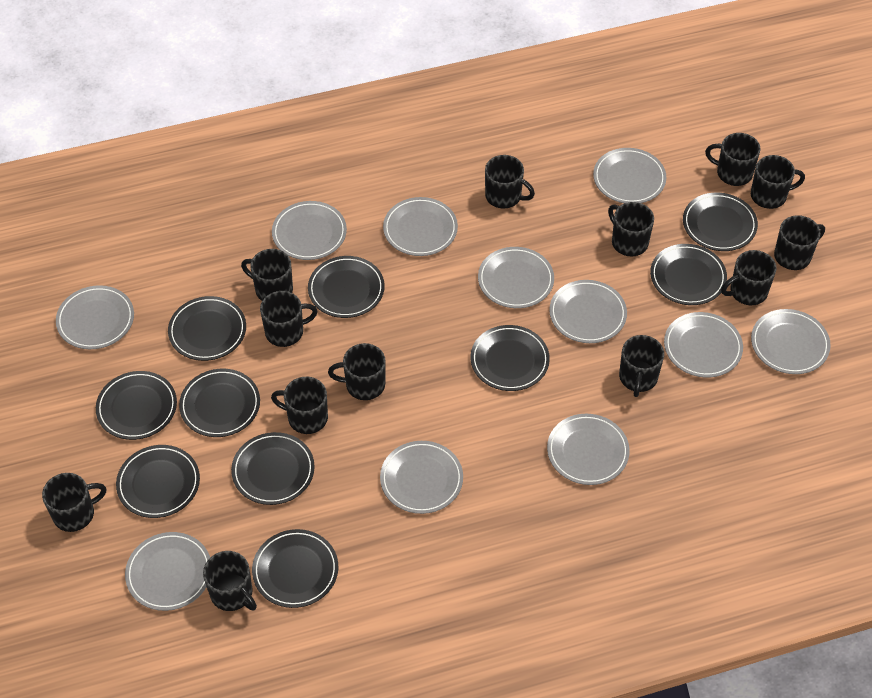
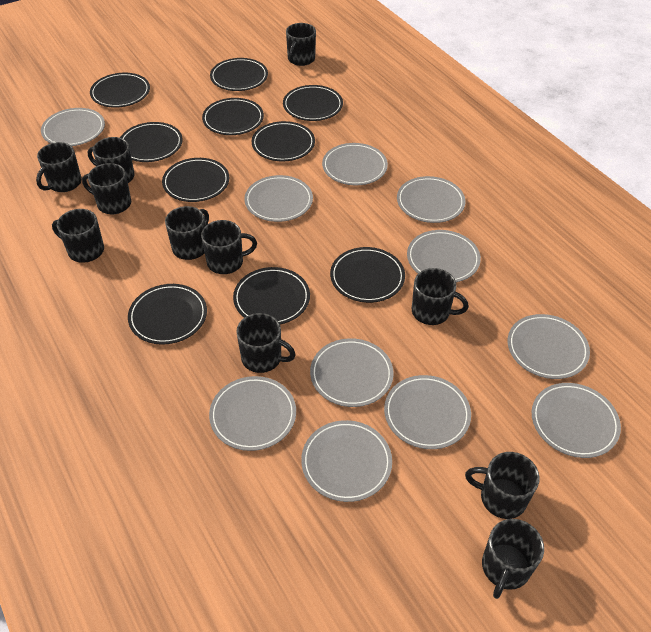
black mug: 13 -> 11

